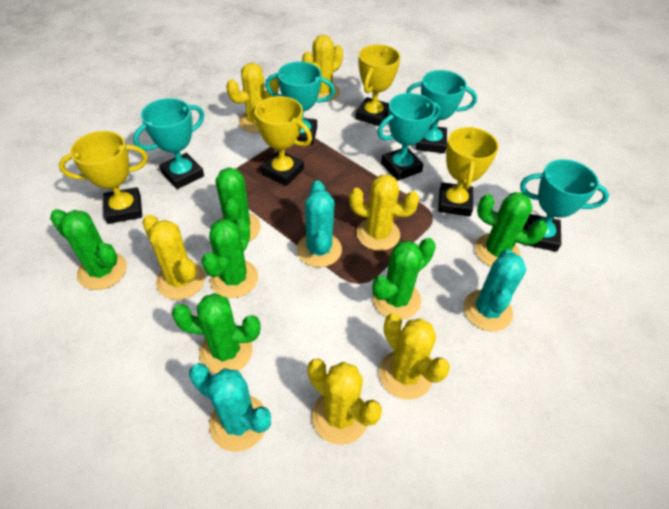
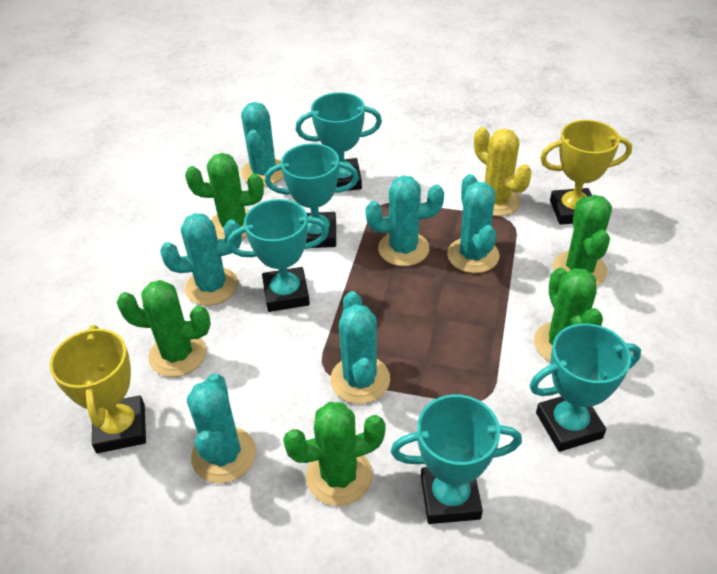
green cactus: 6 -> 5
turquoise cactus: 3 -> 6
yellow cactus: 6 -> 1
yellow trophy: 4 -> 2

